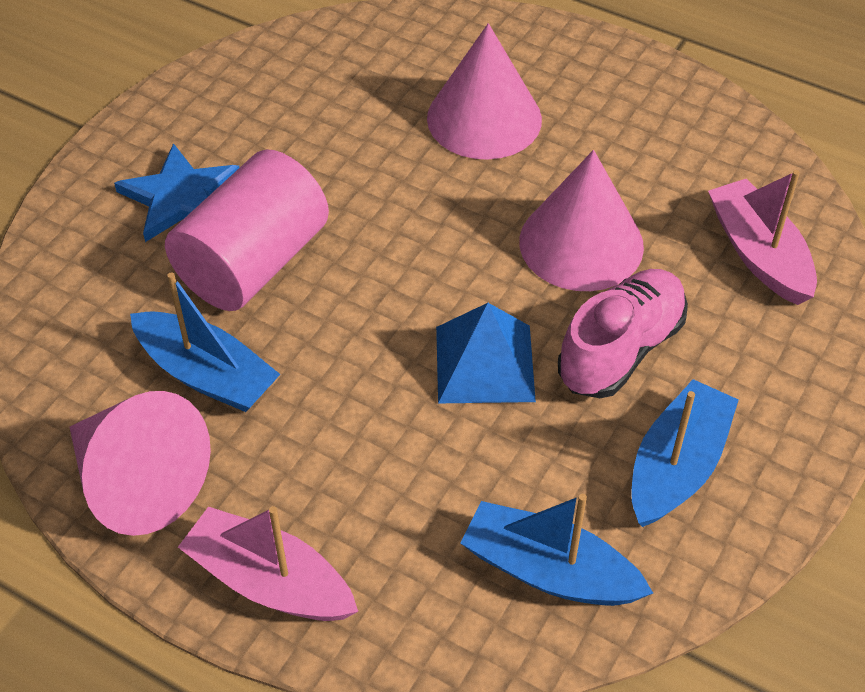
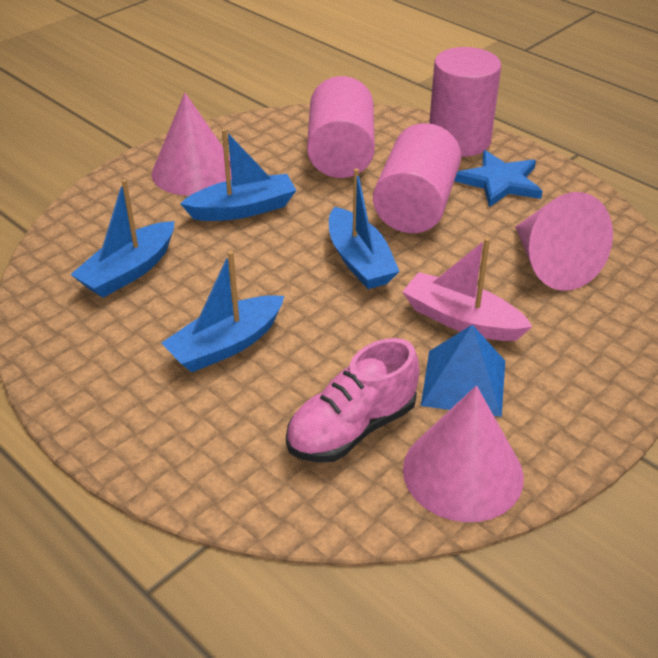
blue boat: 3 -> 4
pink boat: 2 -> 1
pink cylinder: 1 -> 3

